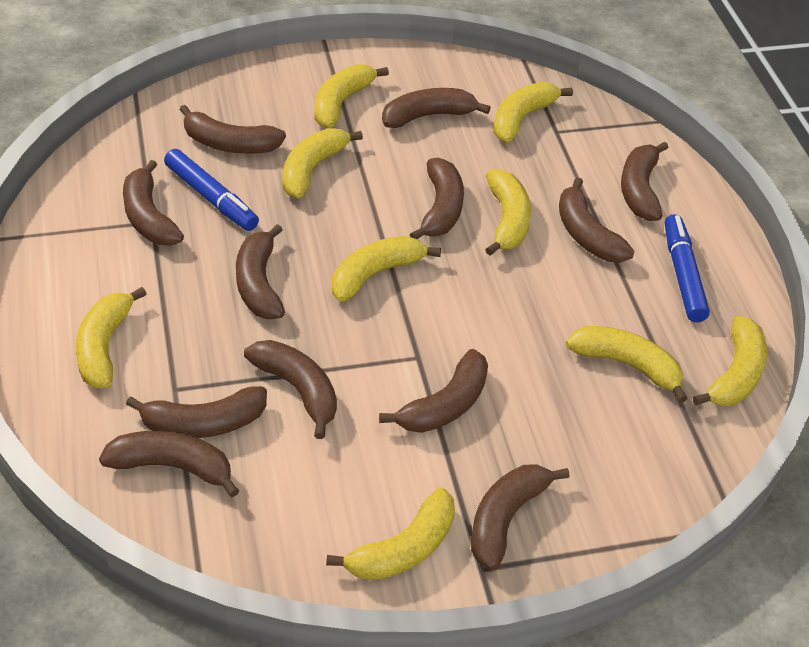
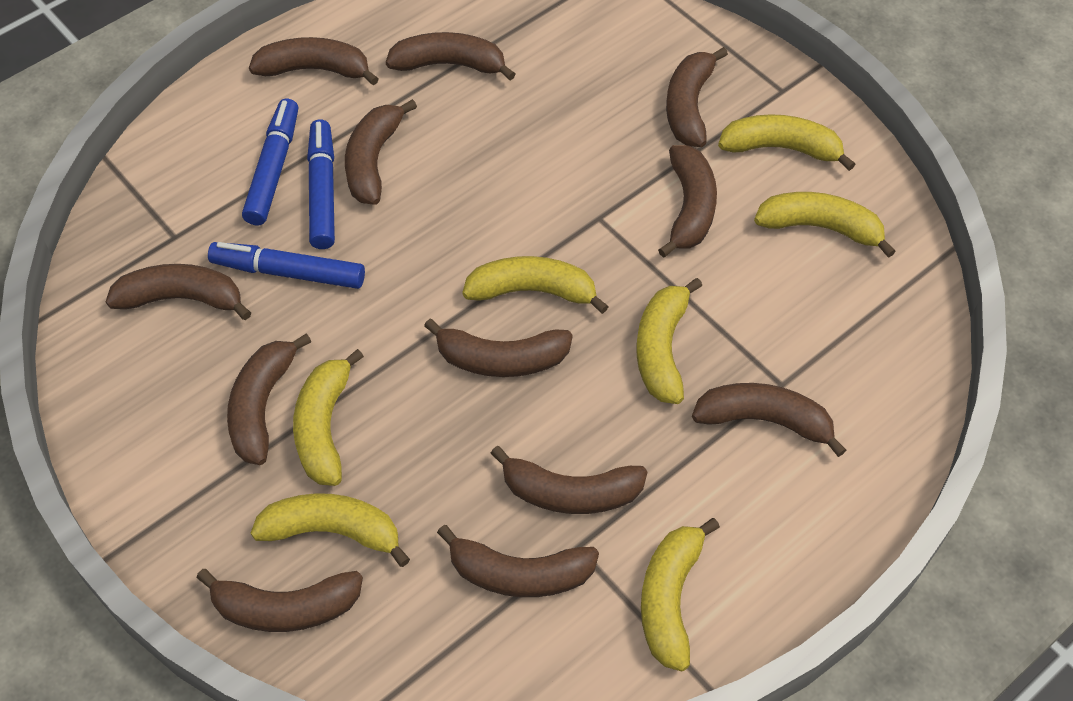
blue marker: 2 -> 3
yellow banana: 9 -> 7

